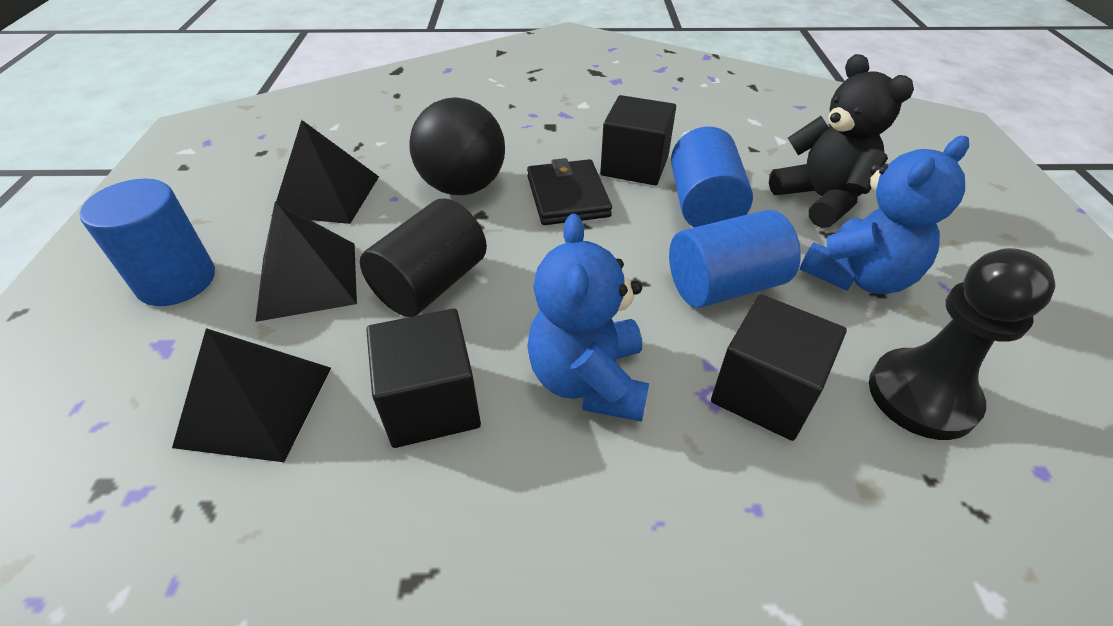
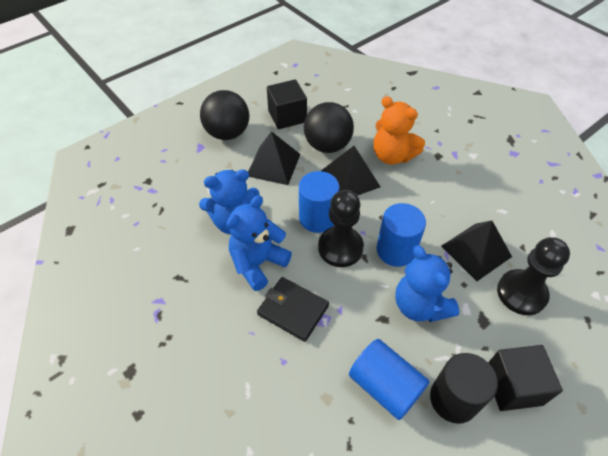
black ball: 1 -> 2
black cube: 3 -> 2
black pawn: 1 -> 2
black teddy bear: 1 -> 0
blue teddy bear: 2 -> 3
orange teddy bear: 0 -> 1

